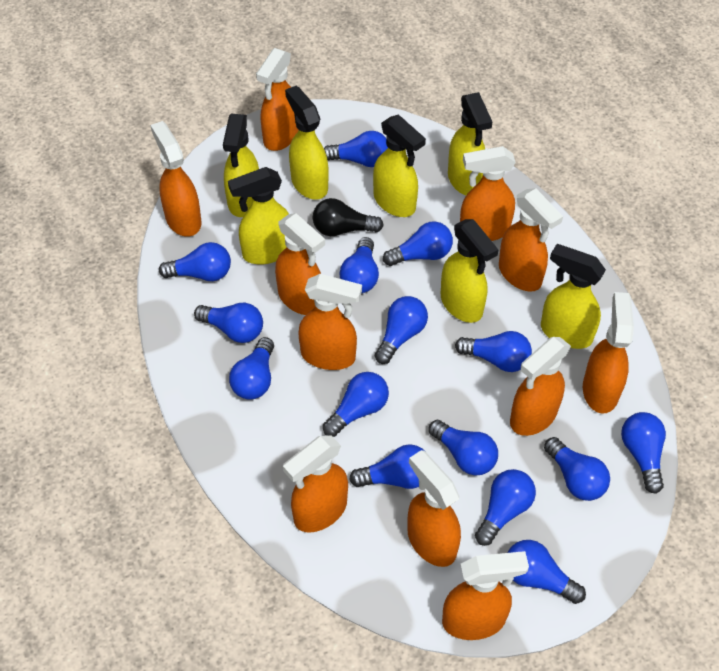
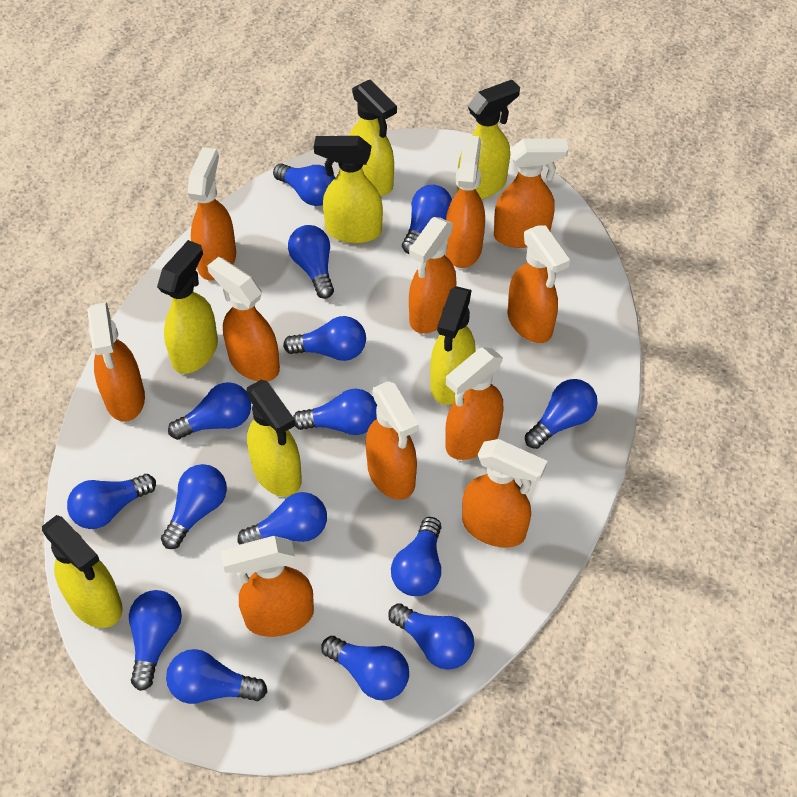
black light bulb: 1 -> 0

